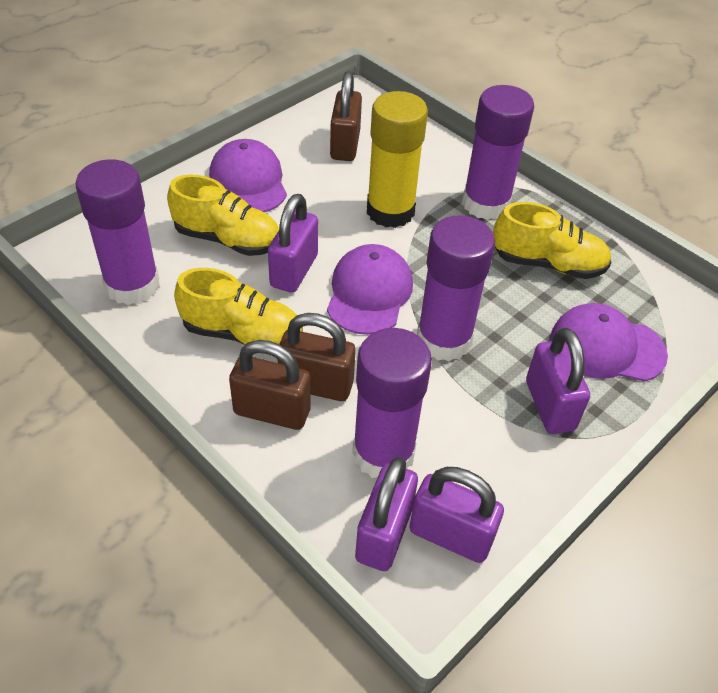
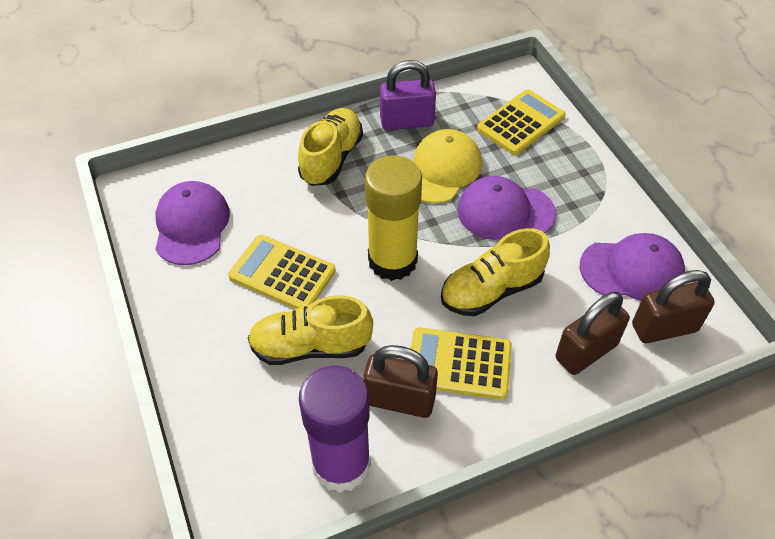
purple glue stick: 4 -> 1
purple padlock: 4 -> 1
yellow calculator: 0 -> 3
yellow cap: 0 -> 1

